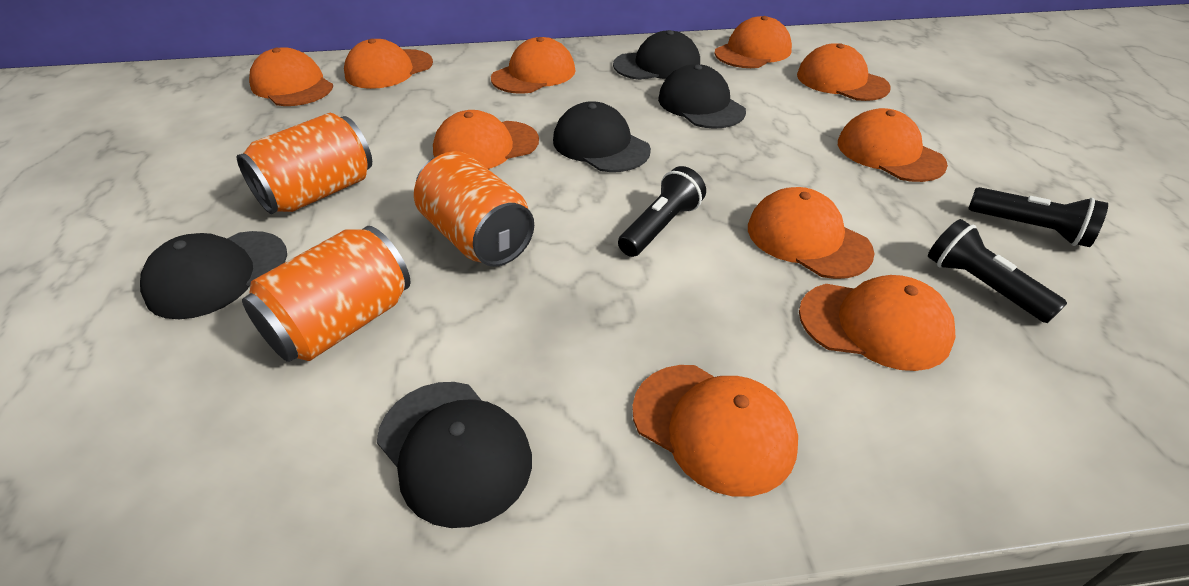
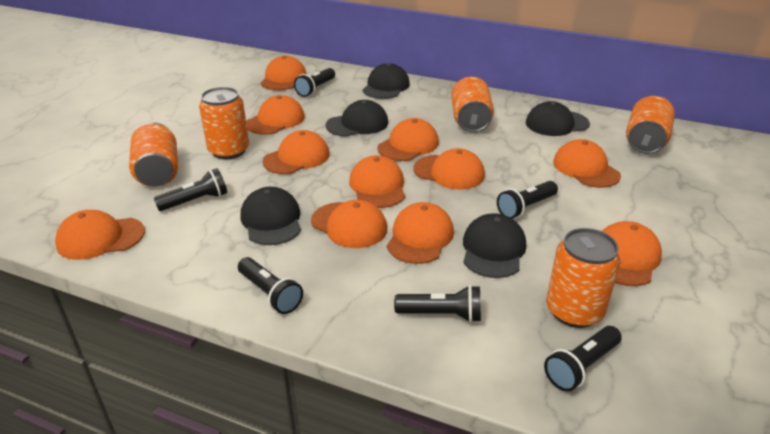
black flashlight: 3 -> 6
orange can: 3 -> 5
orange cap: 10 -> 11

